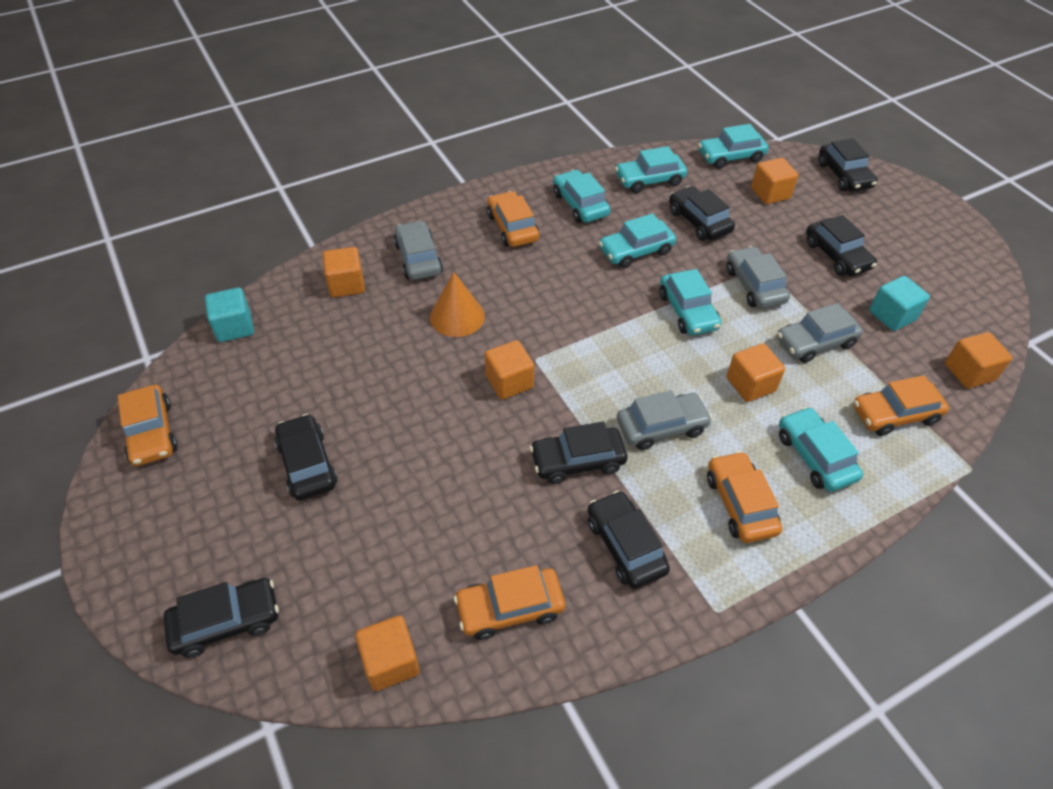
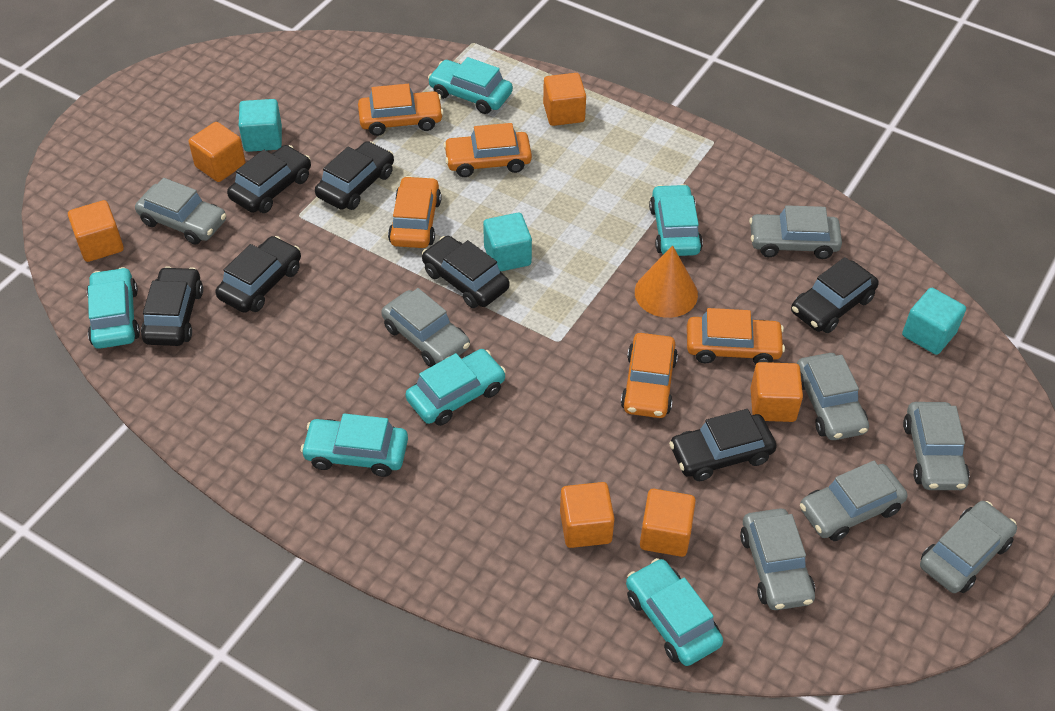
grey car: 4 -> 8
turquoise cube: 2 -> 3

